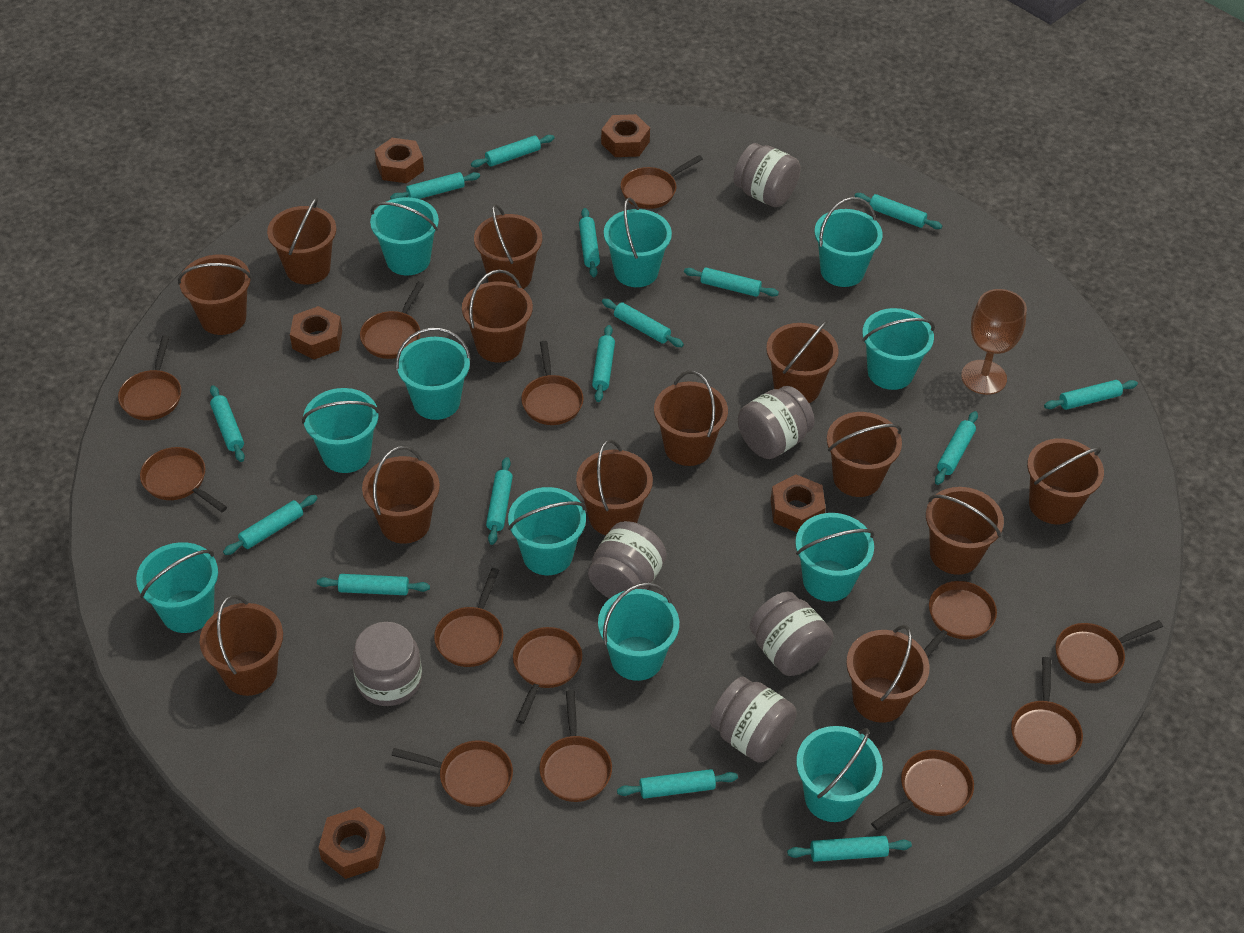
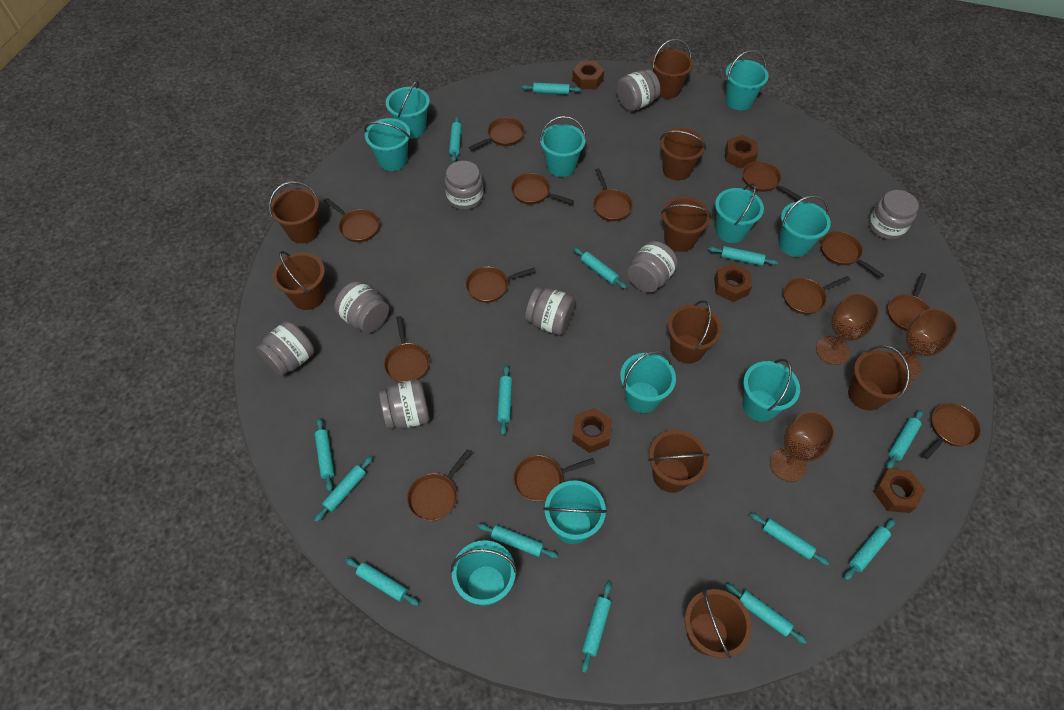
brown bucket: 13 -> 9
brown goblet: 1 -> 3
grey jar: 6 -> 8
turquoise bucket: 11 -> 10
turquoise rolling pin: 15 -> 14

